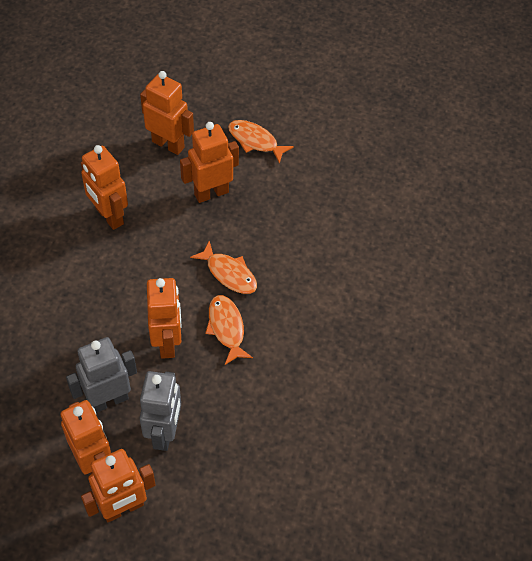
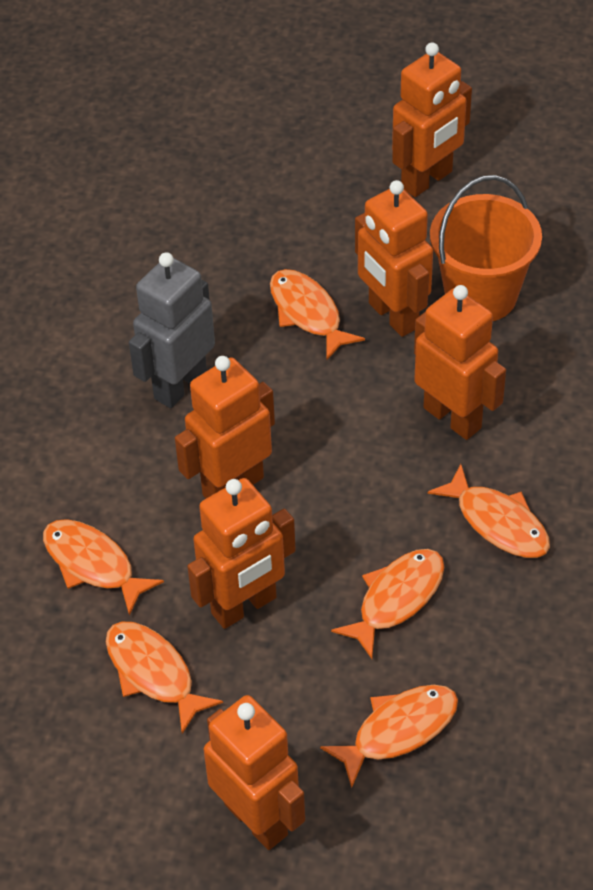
grey robot: 2 -> 1
orange bucket: 0 -> 1
orange fish: 3 -> 6

